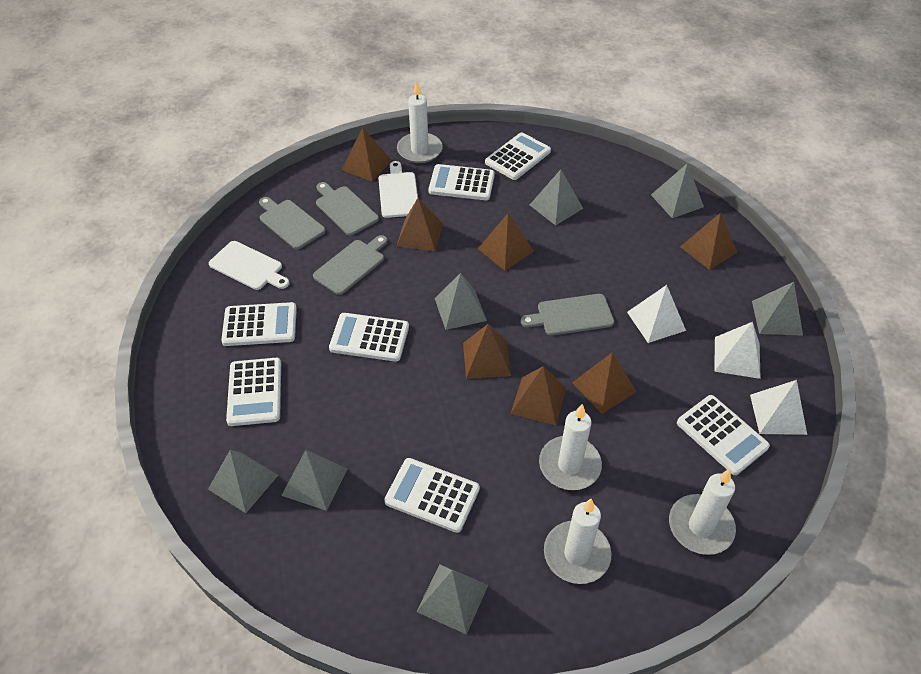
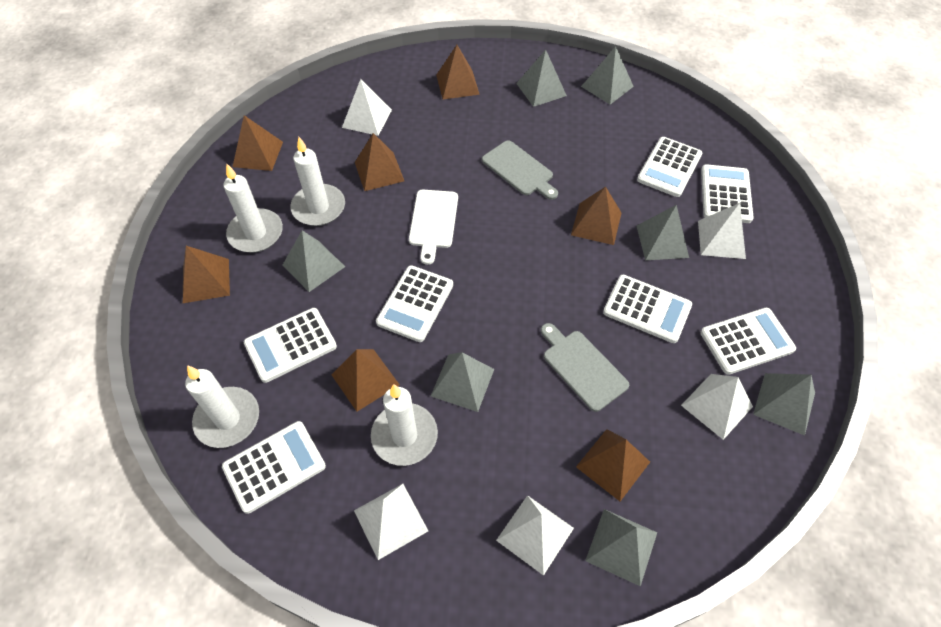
grey cutting board: 4 -> 2
white cutting board: 2 -> 1
white pyramid: 3 -> 5

